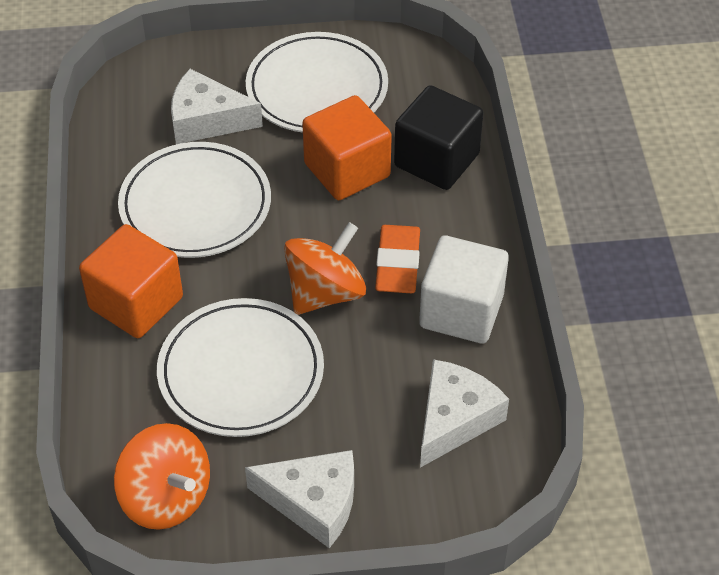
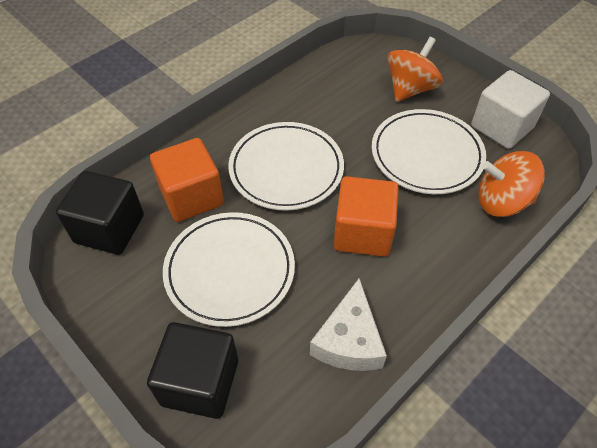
black cube: 1 -> 2
orange eraser: 1 -> 0
white cheese: 3 -> 1

